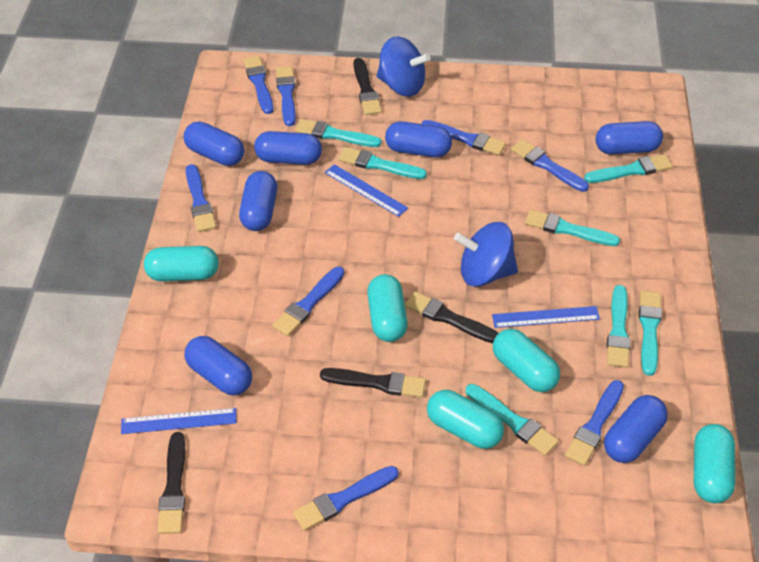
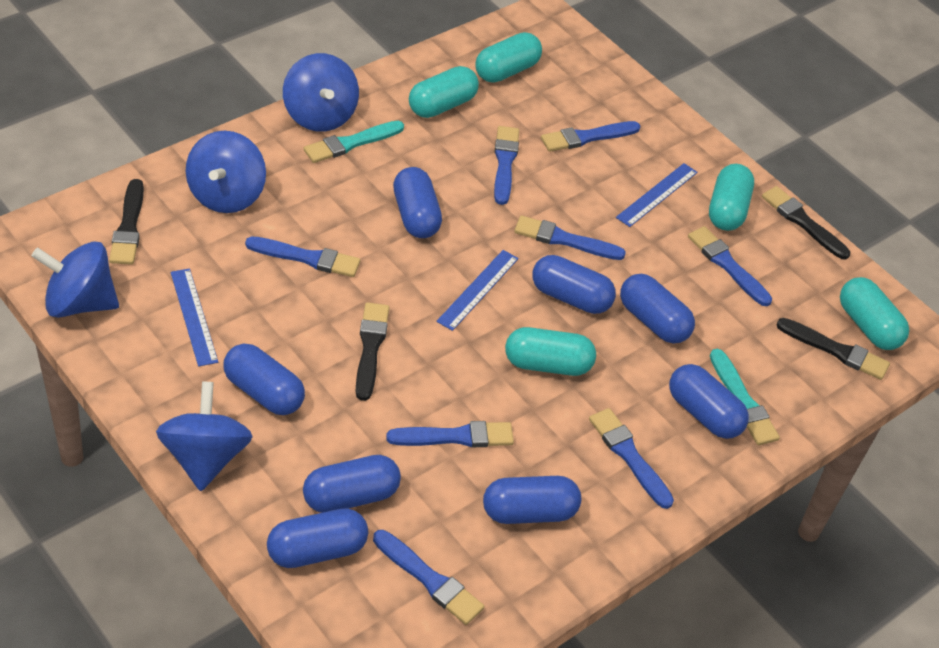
blue capsule: 7 -> 8
blue spinning top: 2 -> 4
turquoise brush: 7 -> 2

